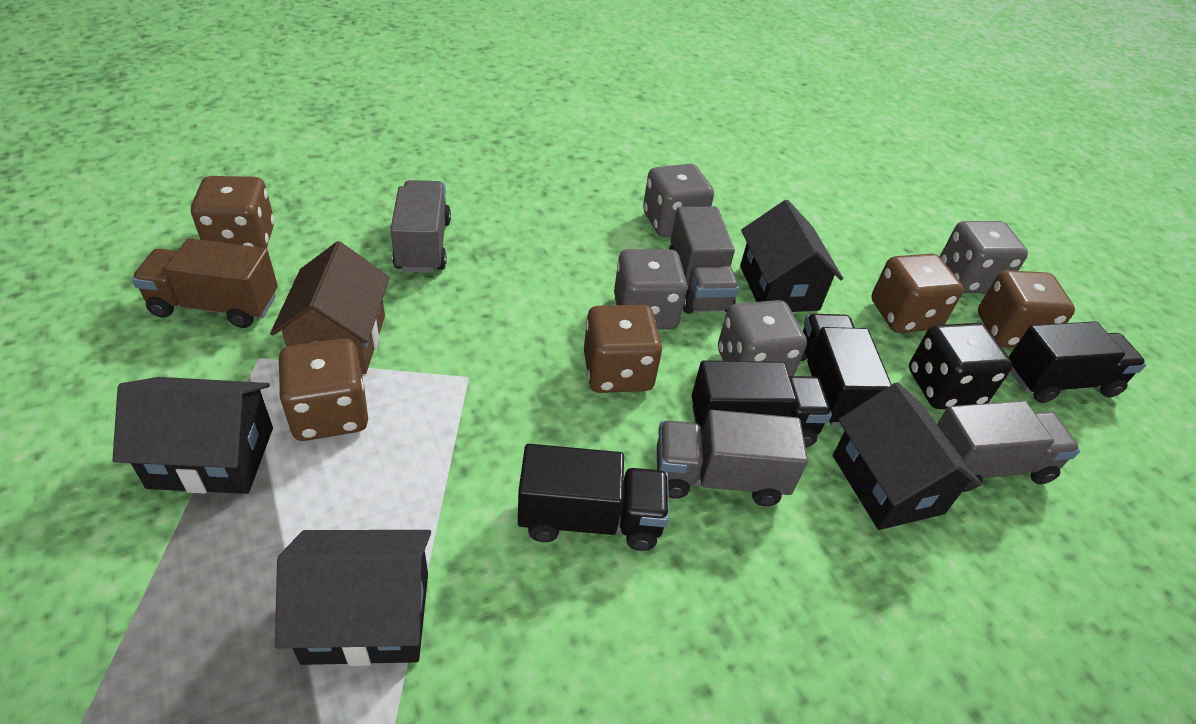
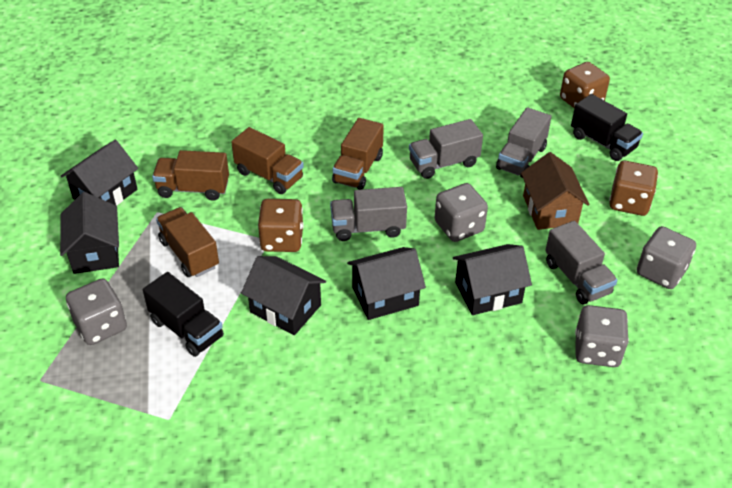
black dice: 1 -> 0
black house: 4 -> 5
black truck: 4 -> 2
brown dice: 5 -> 3
brown truck: 1 -> 4

